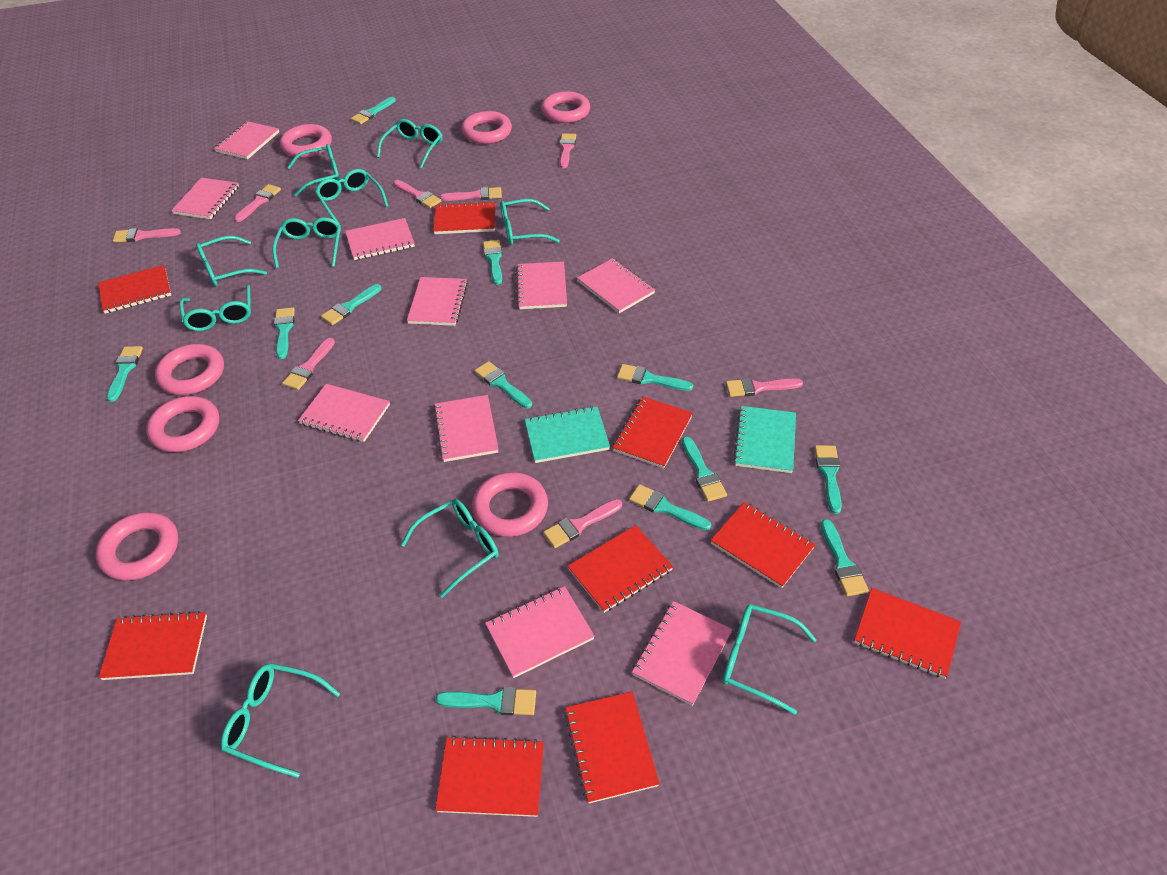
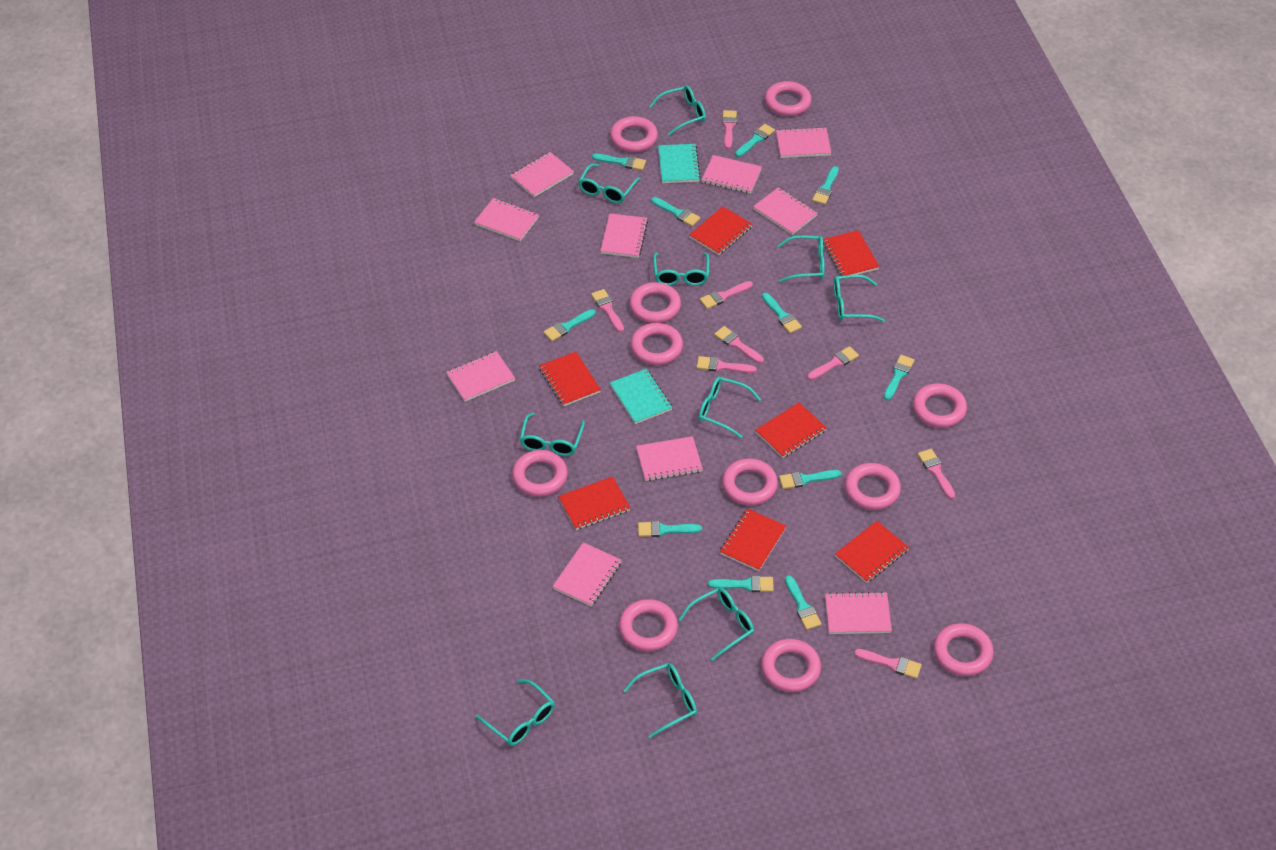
pink ring: 7 -> 11
red notebook: 9 -> 7
turquoise brush: 12 -> 11

